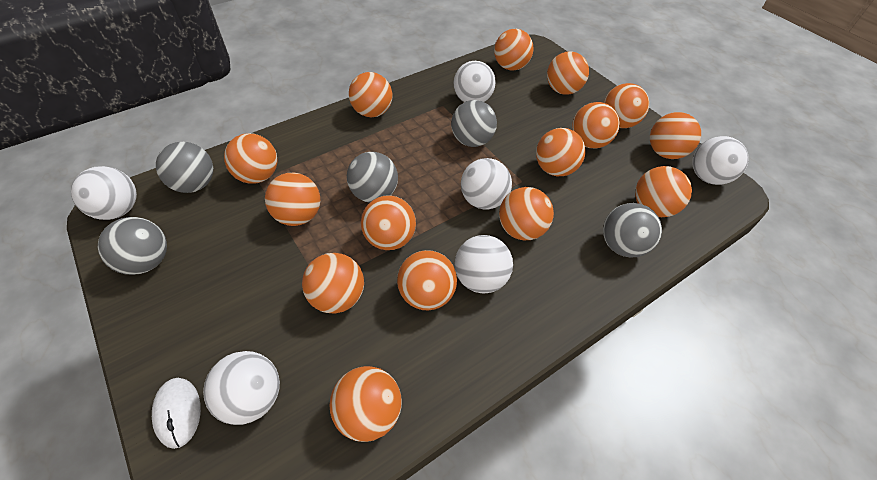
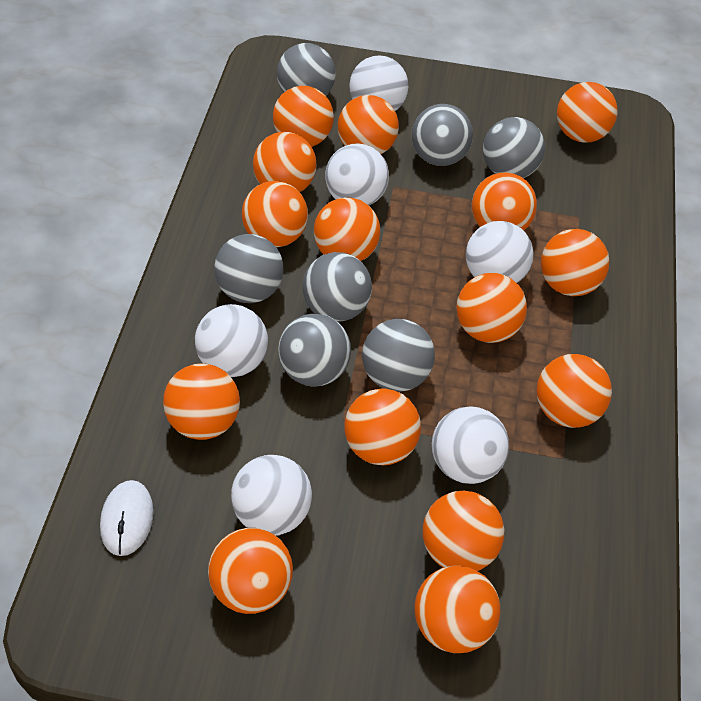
grey ball: 5 -> 7

